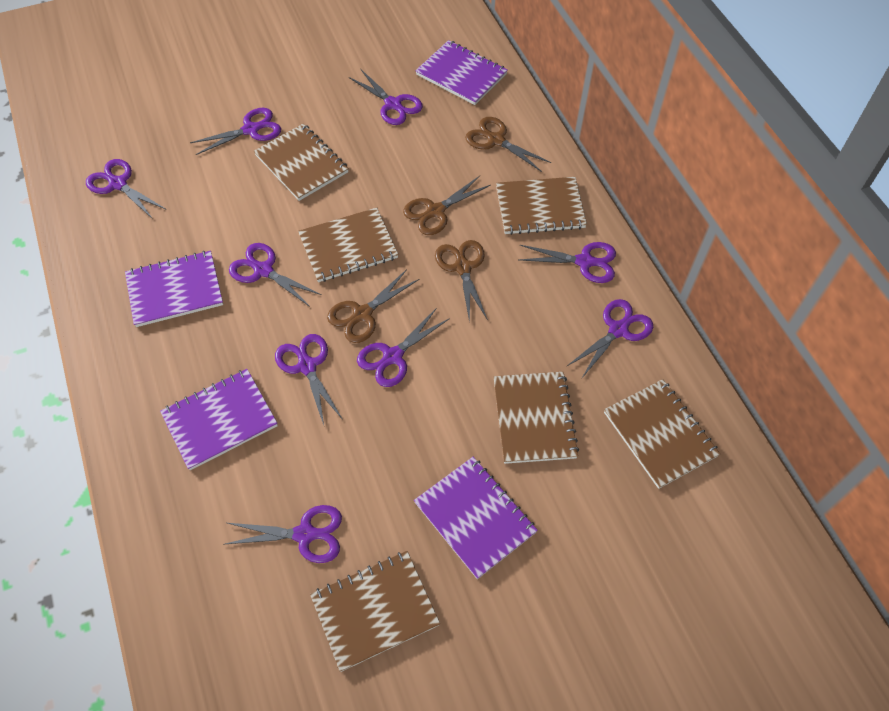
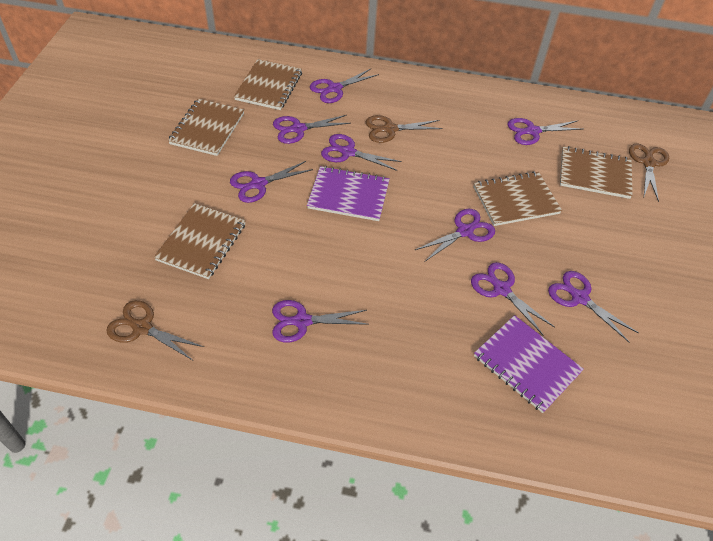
brown notebook: 6 -> 5
brown scissors: 4 -> 3
purple notebook: 4 -> 2

